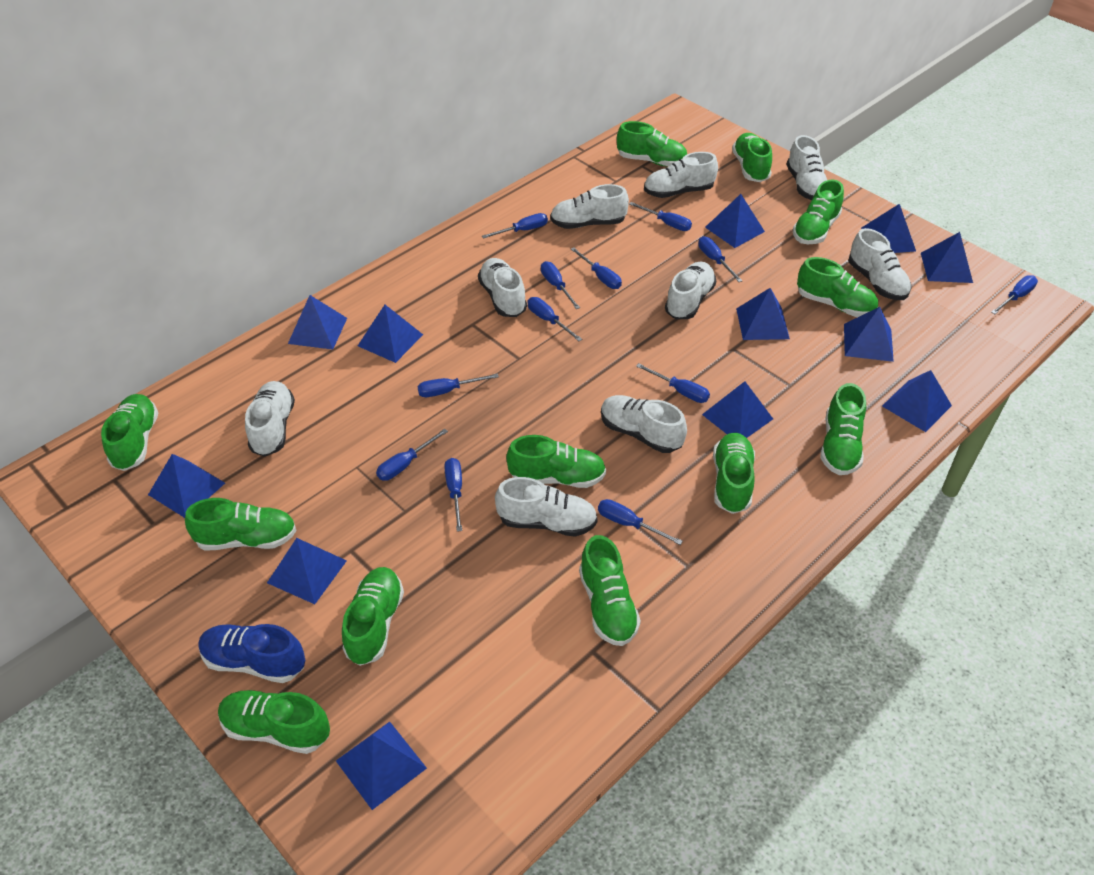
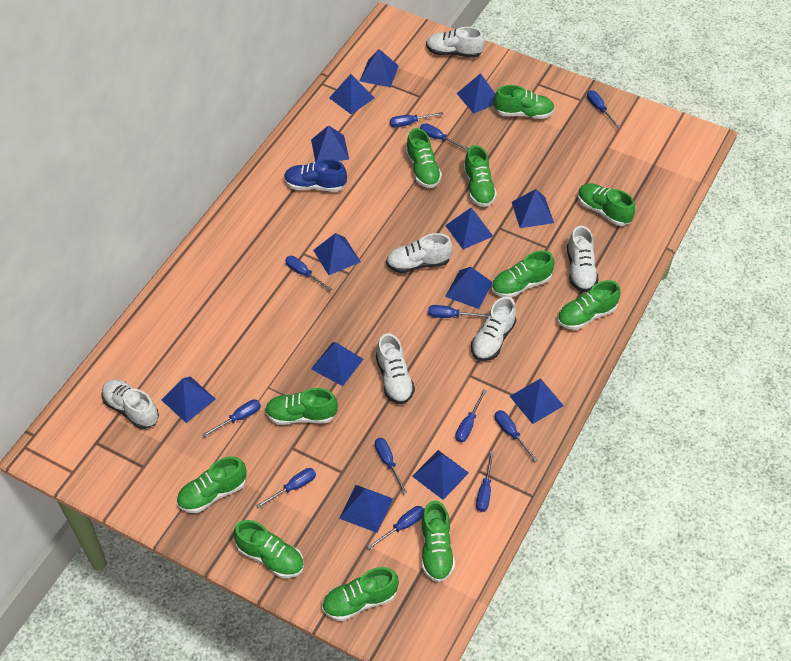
blue pyramid: 12 -> 13
green shoe: 12 -> 11
white shoe: 9 -> 6

